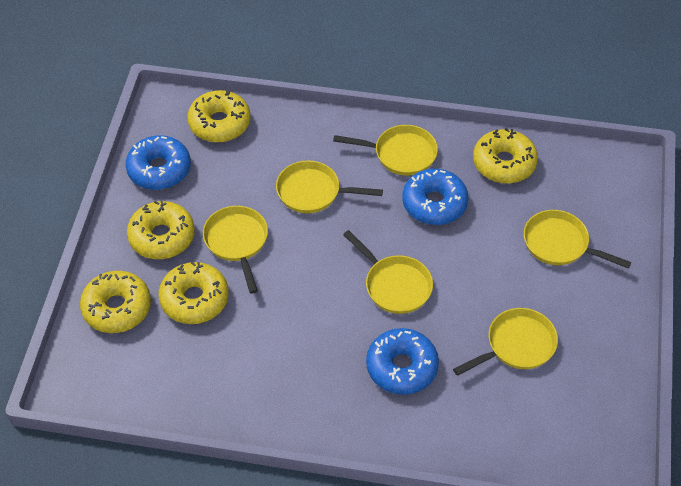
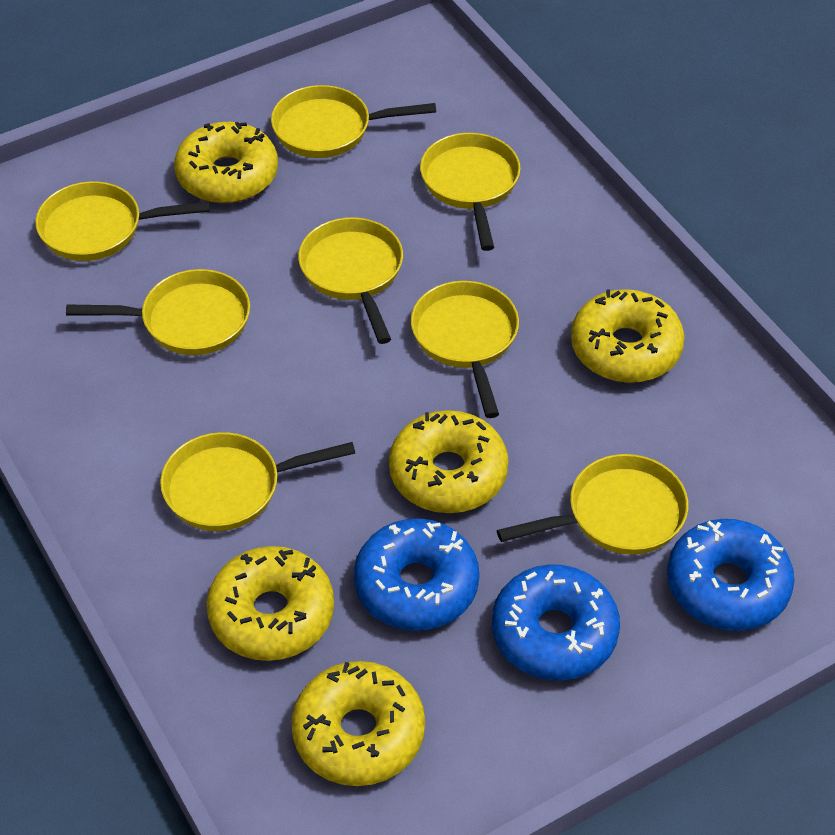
yellow pan: 6 -> 8

